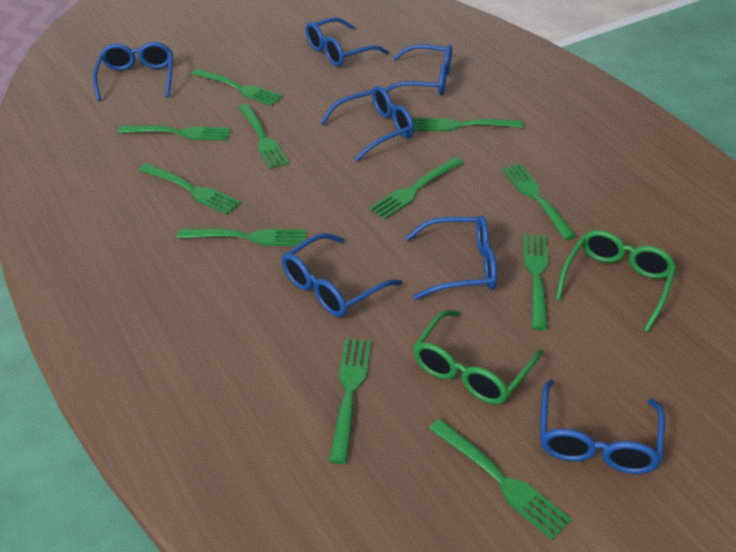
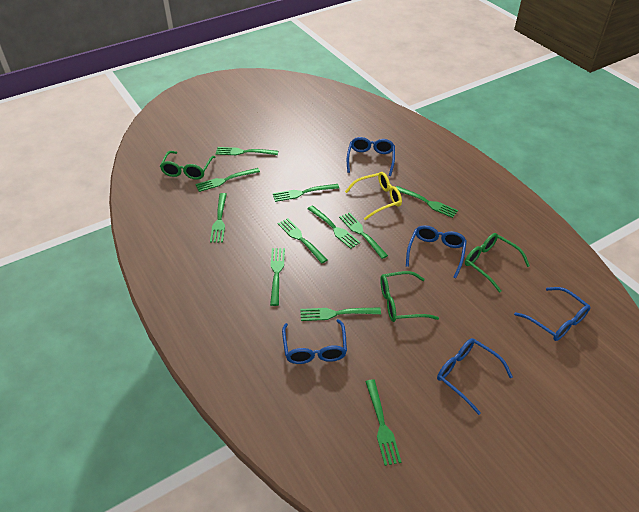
blue glasses: 7 -> 5
green glasses: 2 -> 3
yellow glasses: 0 -> 1

